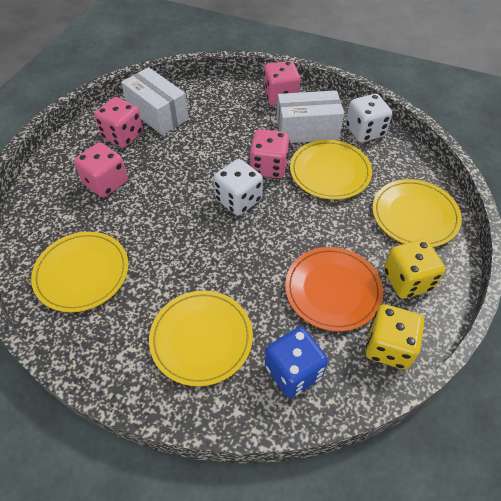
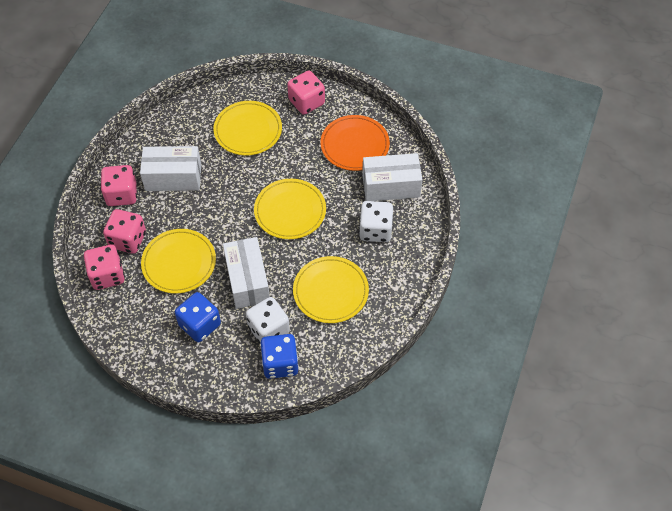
blue dice: 1 -> 2
white box: 2 -> 3
yellow dice: 2 -> 0

